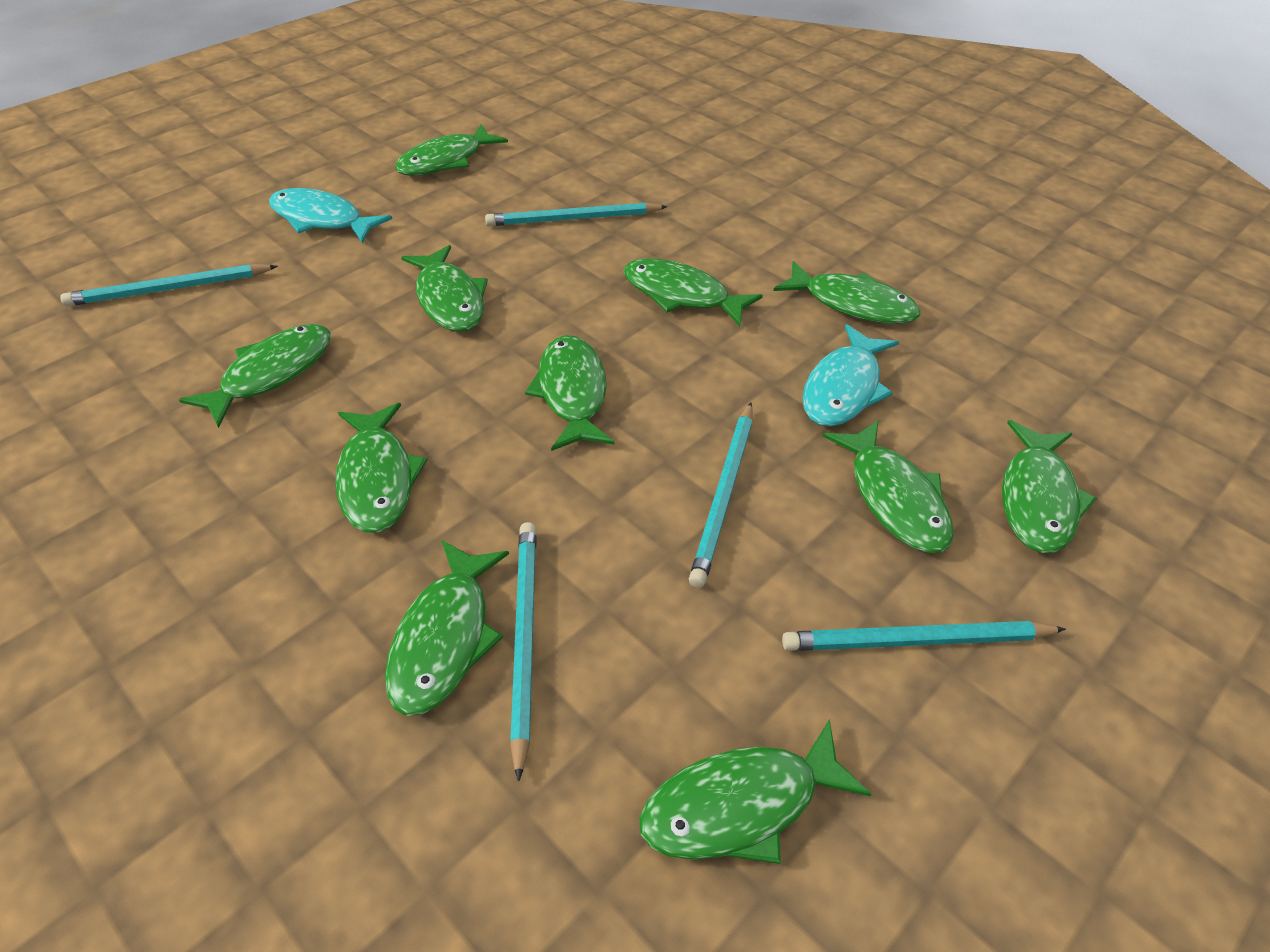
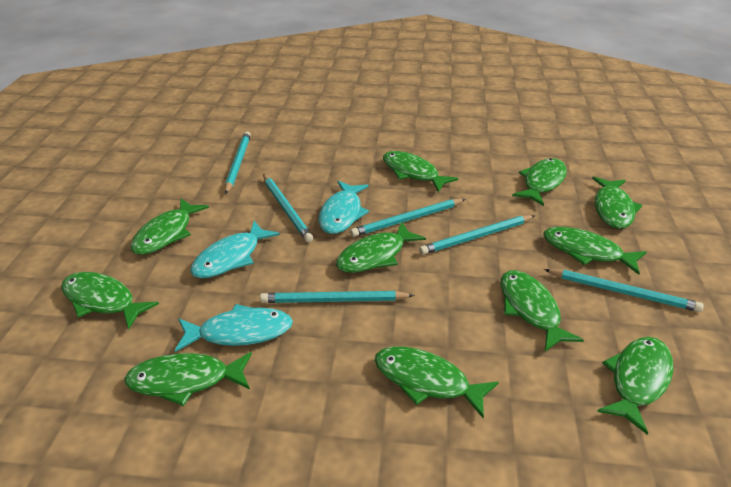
turquoise fish: 2 -> 3
turquoise pencil: 5 -> 6

